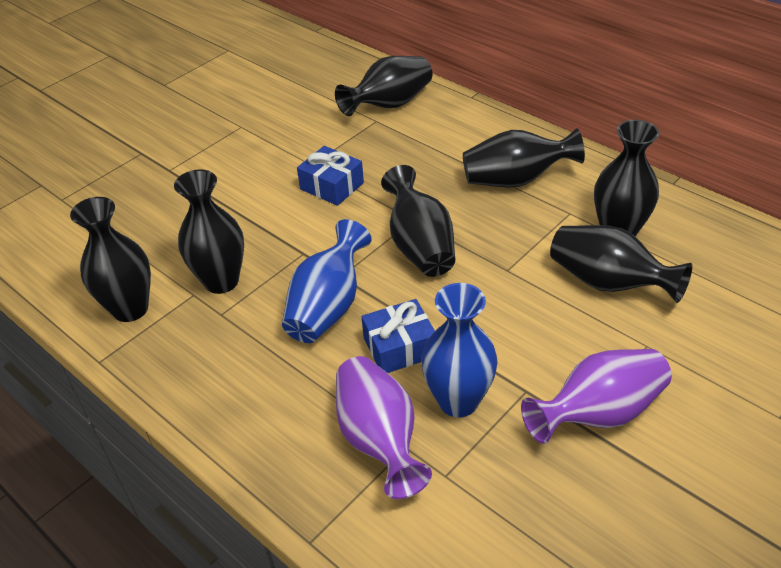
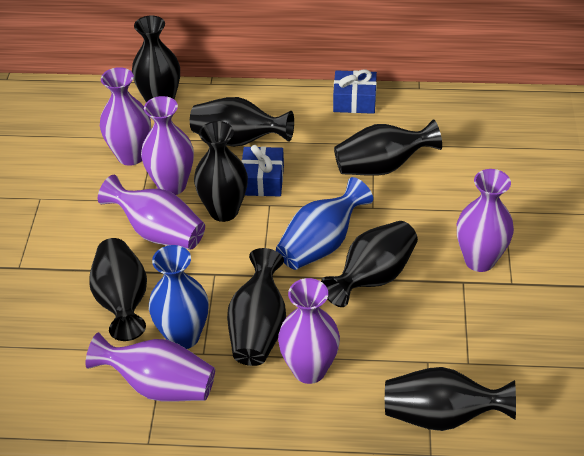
black vase: 7 -> 8
purple vase: 2 -> 6

